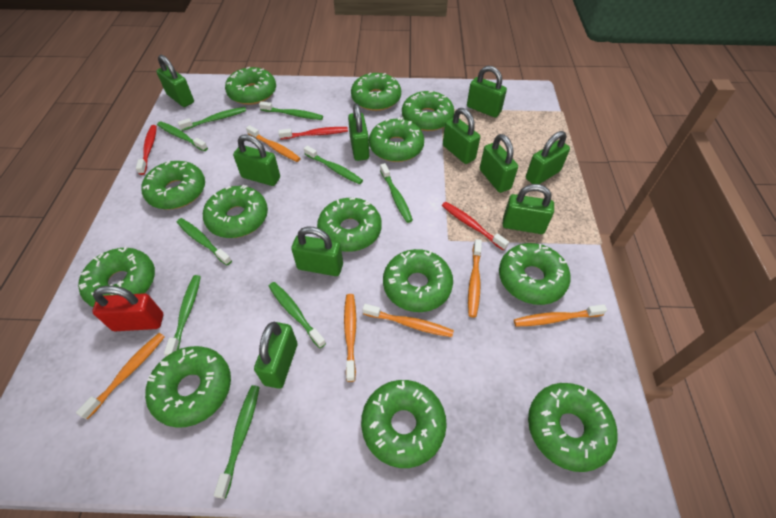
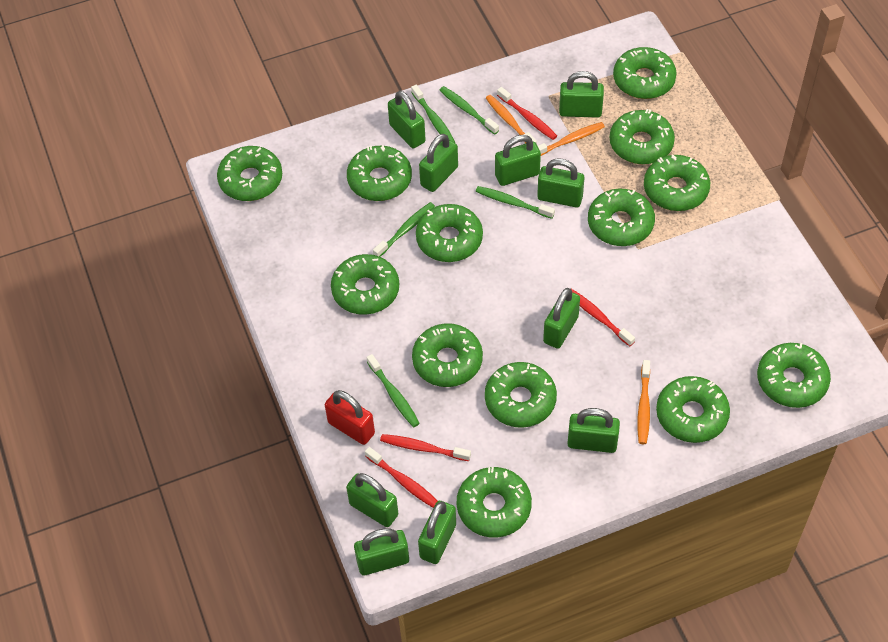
green toothbrush: 9 -> 5
orange toothbrush: 6 -> 3
red toothbrush: 3 -> 4

